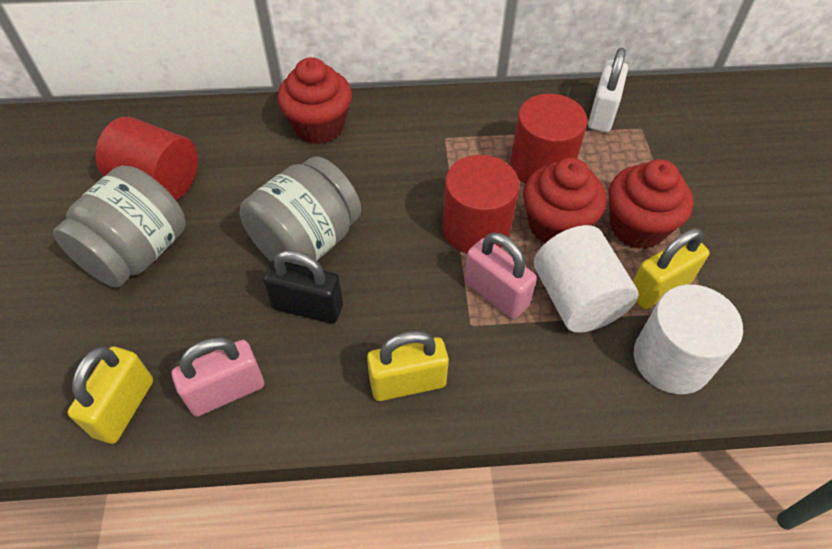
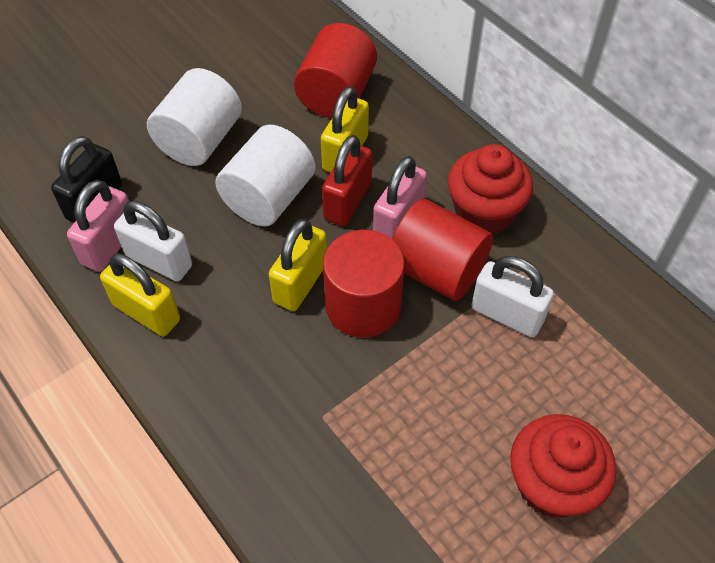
grey jar: 2 -> 0
red cupcake: 3 -> 2
red padlock: 0 -> 1
white padlock: 1 -> 2

